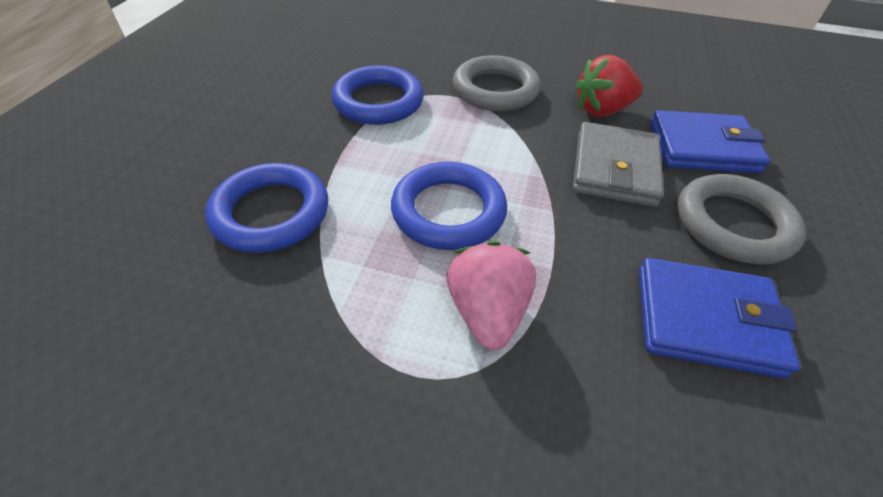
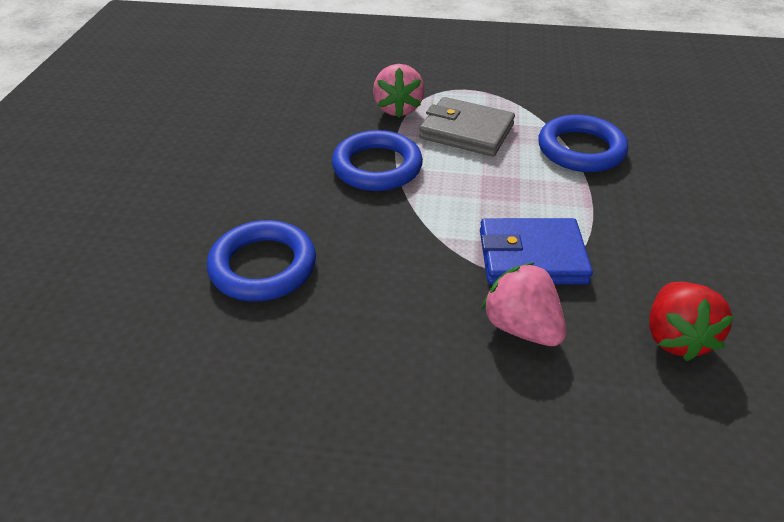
blue wallet: 2 -> 1
grey ring: 2 -> 0
pink strawberry: 1 -> 2

